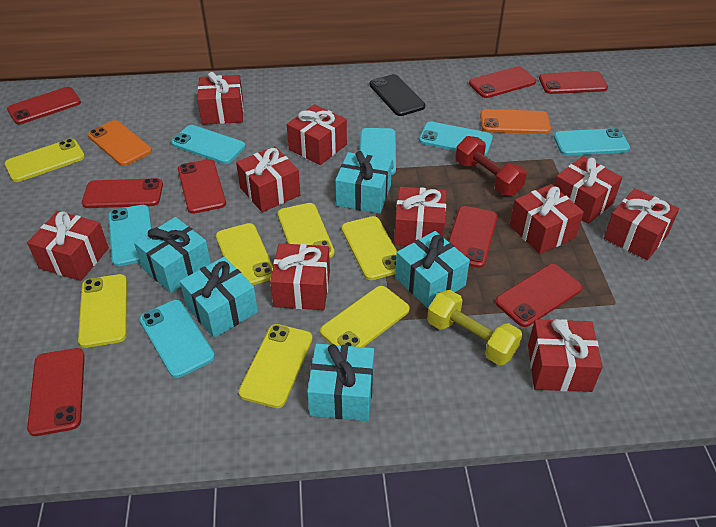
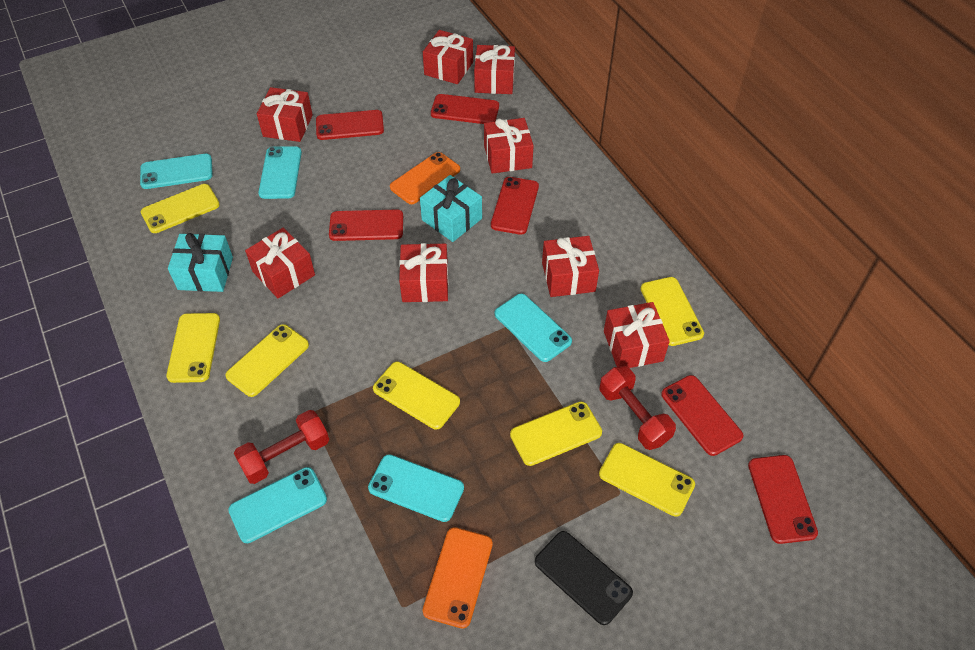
red dumbbell: 1 -> 2
red gift: 10 -> 8
red phone: 8 -> 6
turquoise gift: 5 -> 2
turquoise phone: 6 -> 5
yellow dumbbell: 1 -> 0

